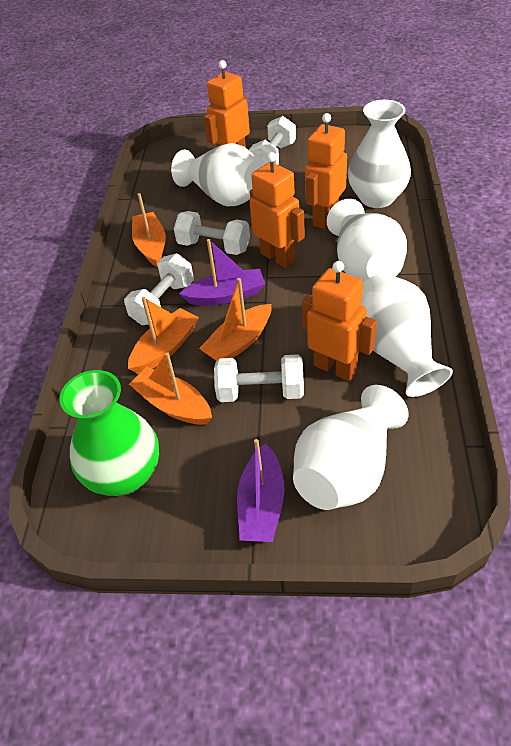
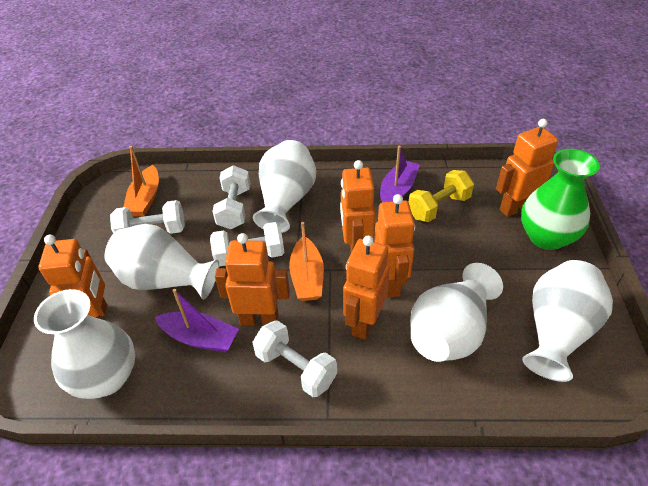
orange boat: 4 -> 2
orange robot: 4 -> 6
yellow dumbbell: 0 -> 1

